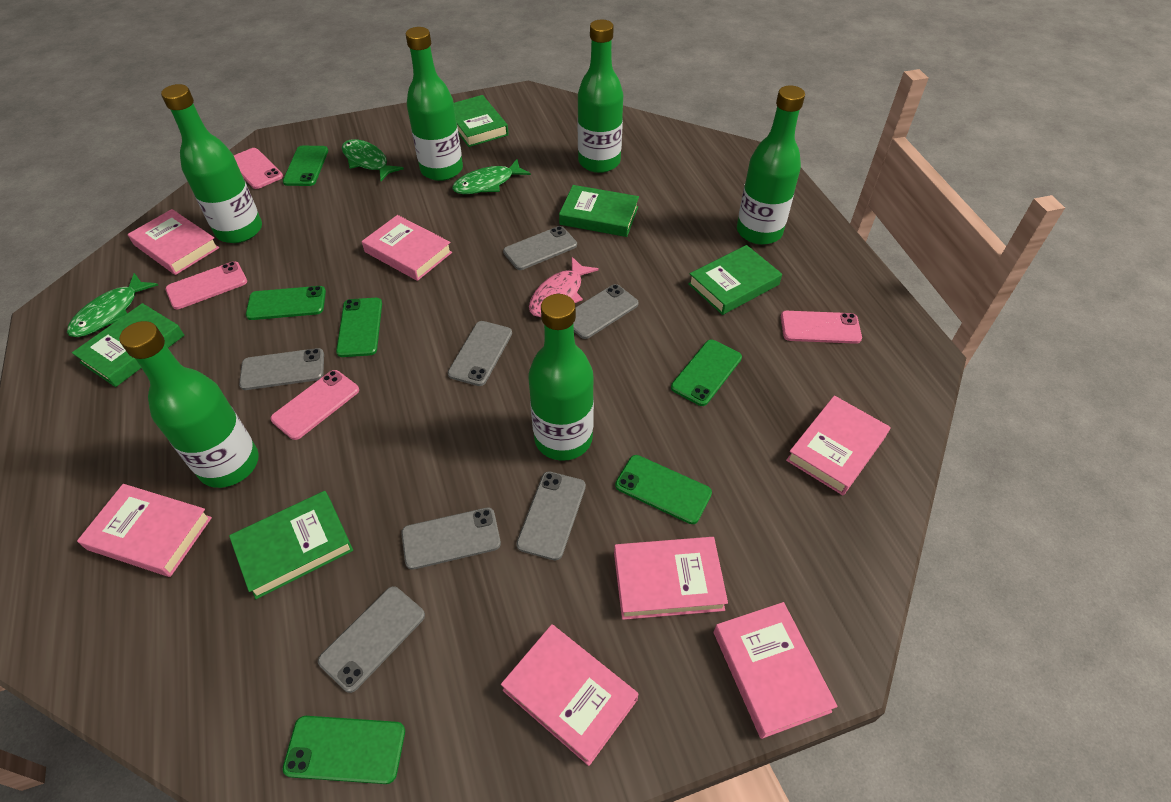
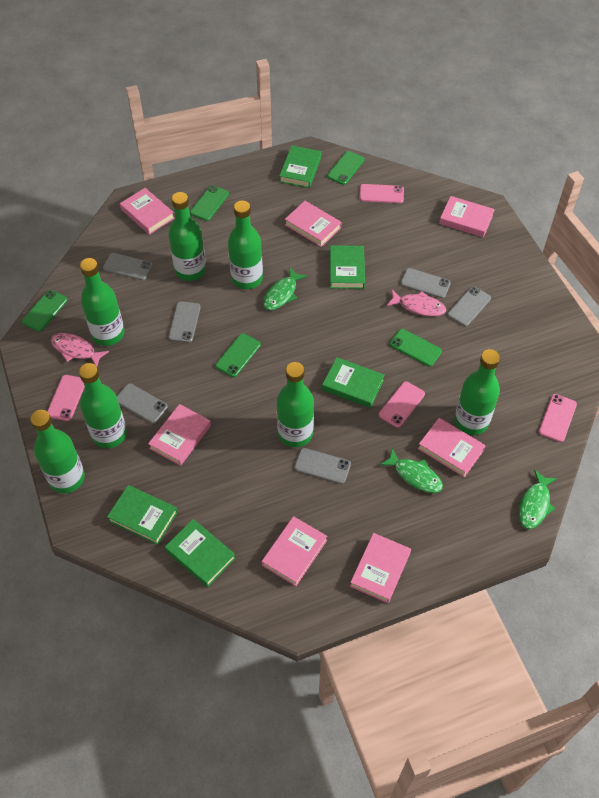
green bottle: 6 -> 7
green phone: 6 -> 5
grey phone: 7 -> 6
pink fish: 1 -> 2

